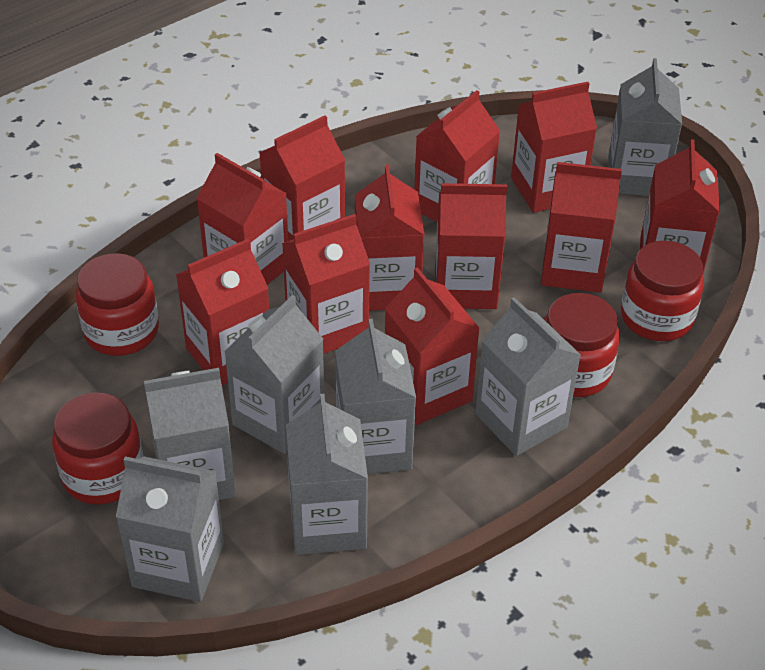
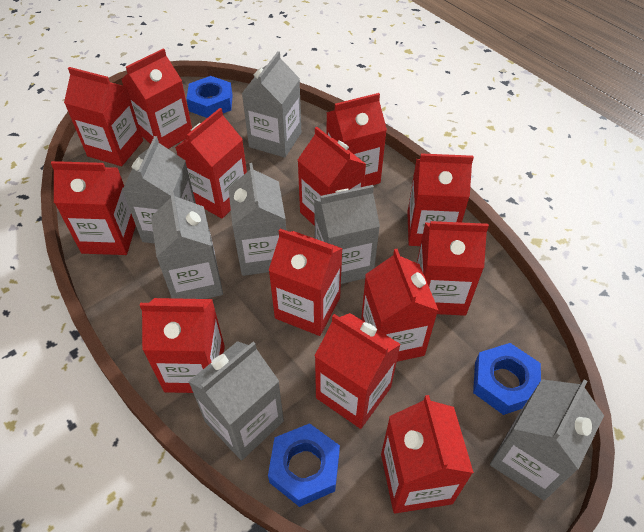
blue nut: 0 -> 3
red carton: 11 -> 13
red jar: 4 -> 0

